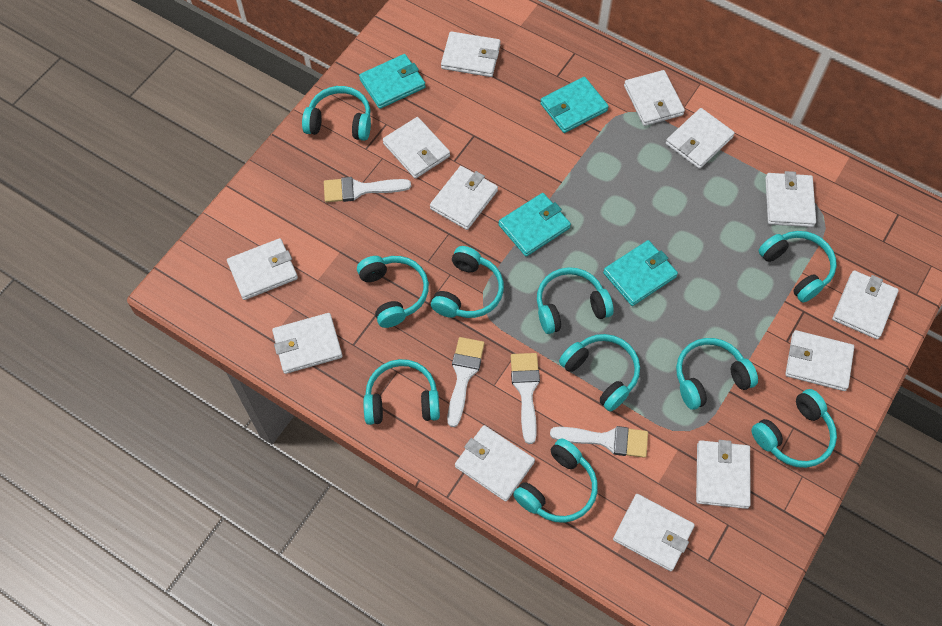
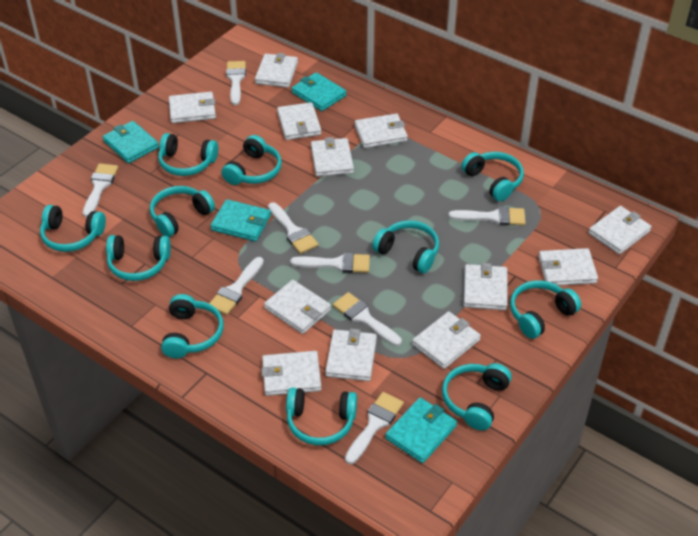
turquoise headphones: 10 -> 11
white brush: 4 -> 8
white wallet: 13 -> 12

